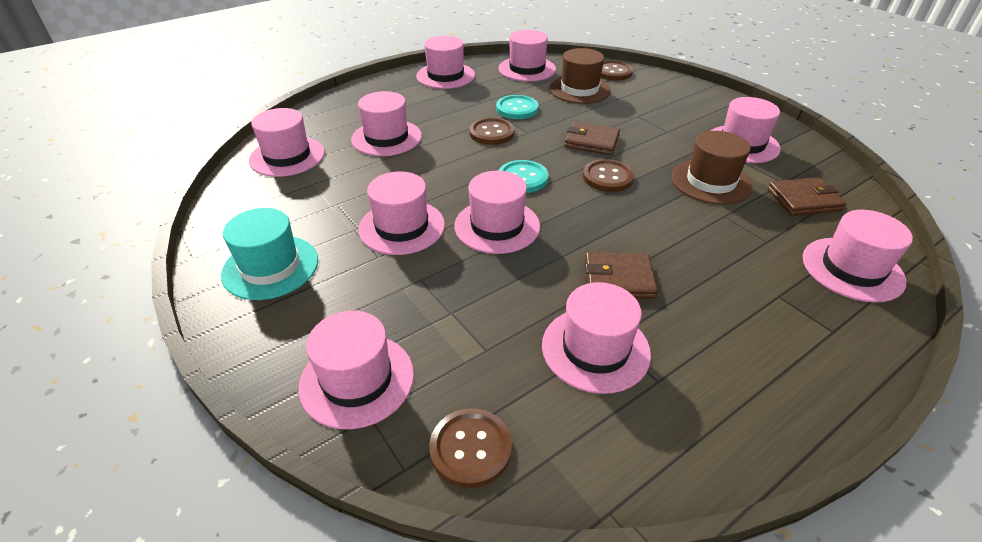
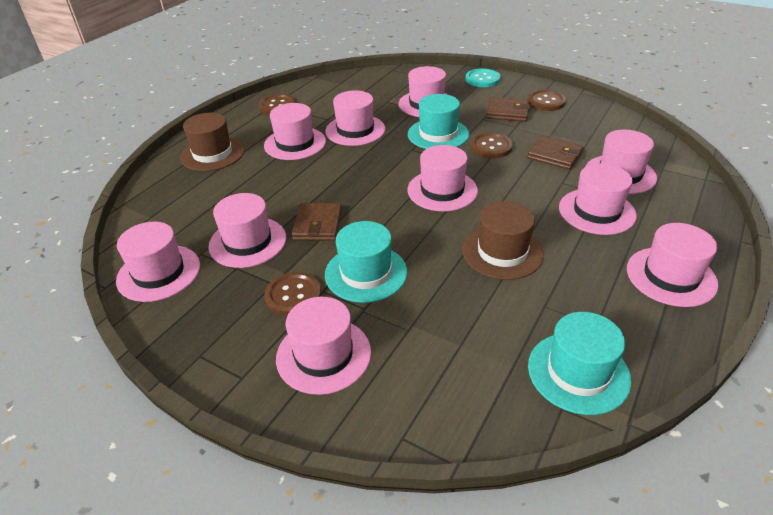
turquoise button: 2 -> 1
turquoise hat: 1 -> 3

